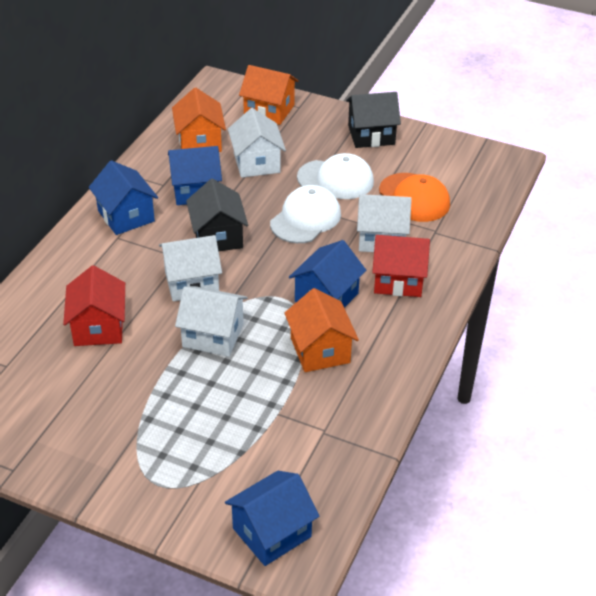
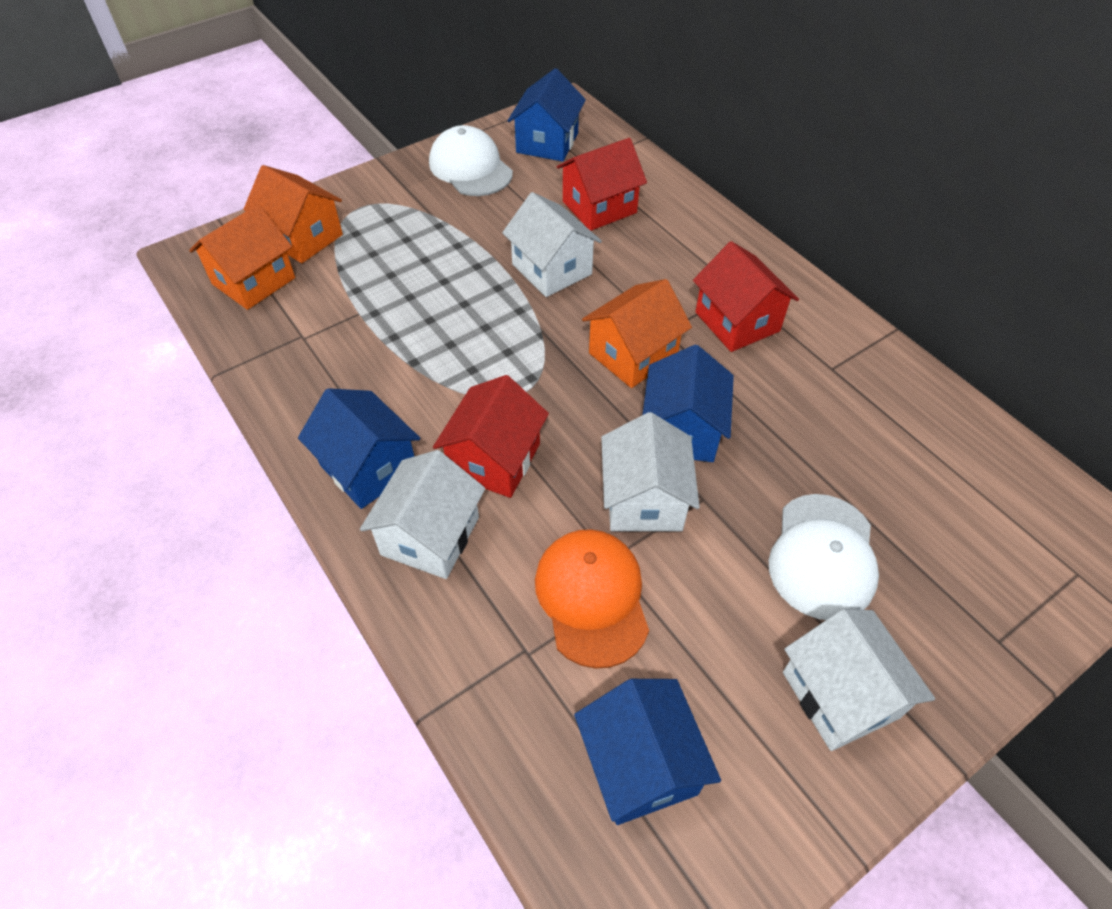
black house: 2 -> 0
red house: 2 -> 3

